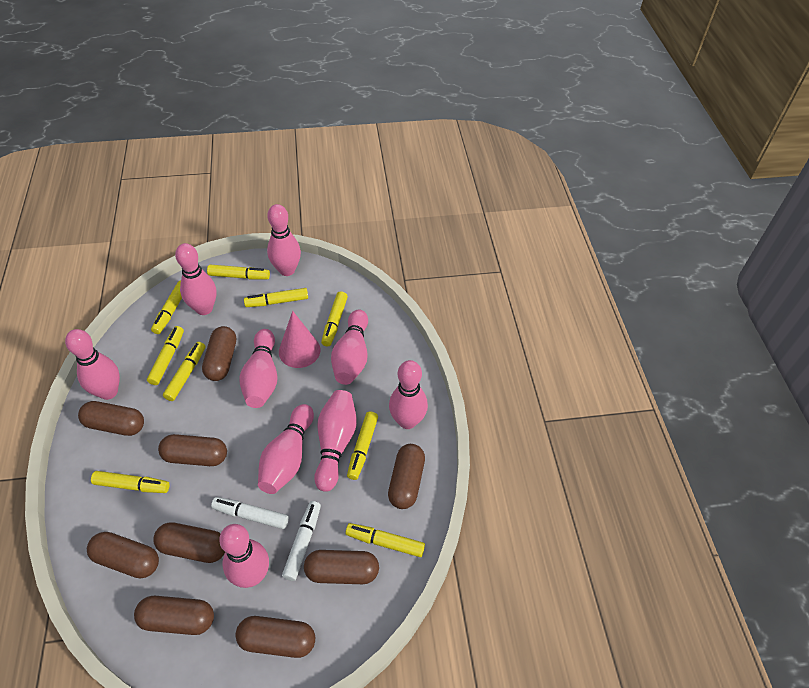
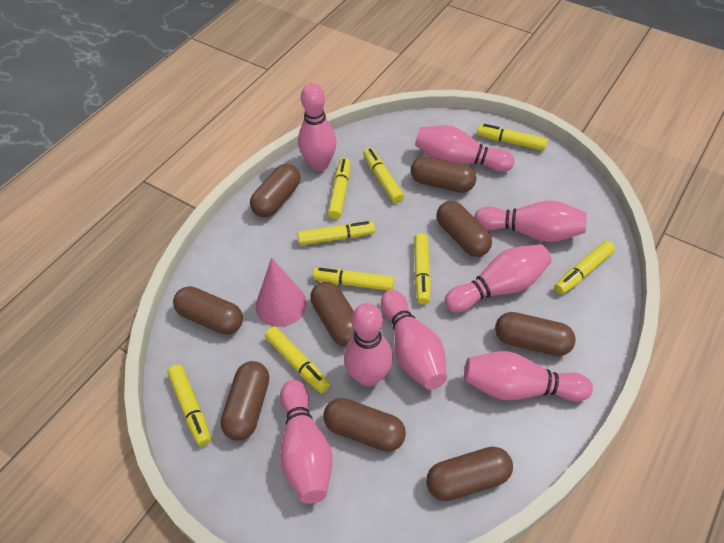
pink bowling pin: 9 -> 8
white marker: 2 -> 0

